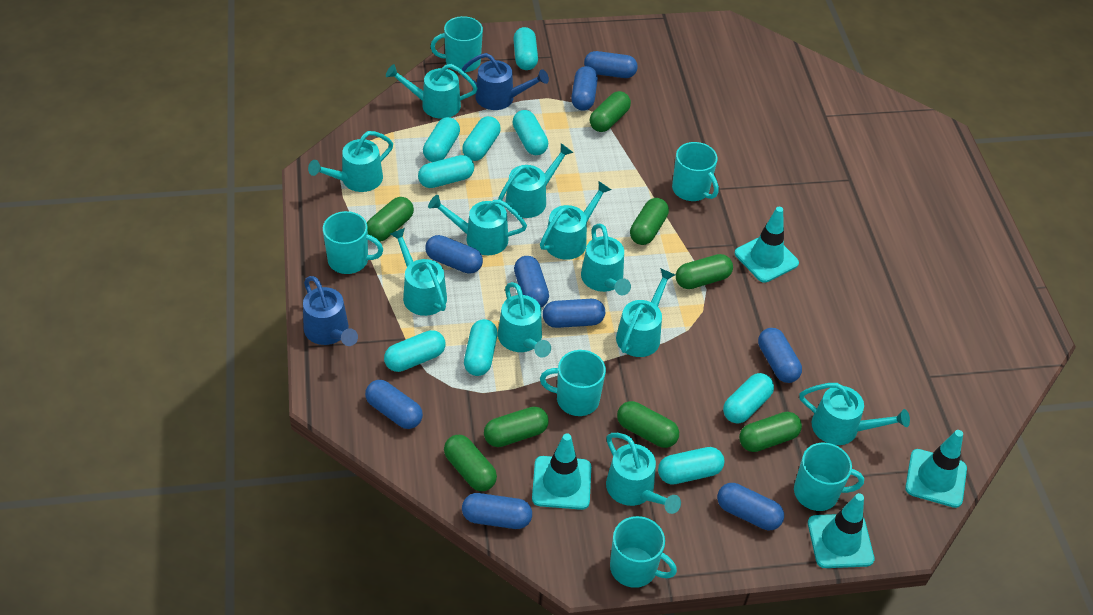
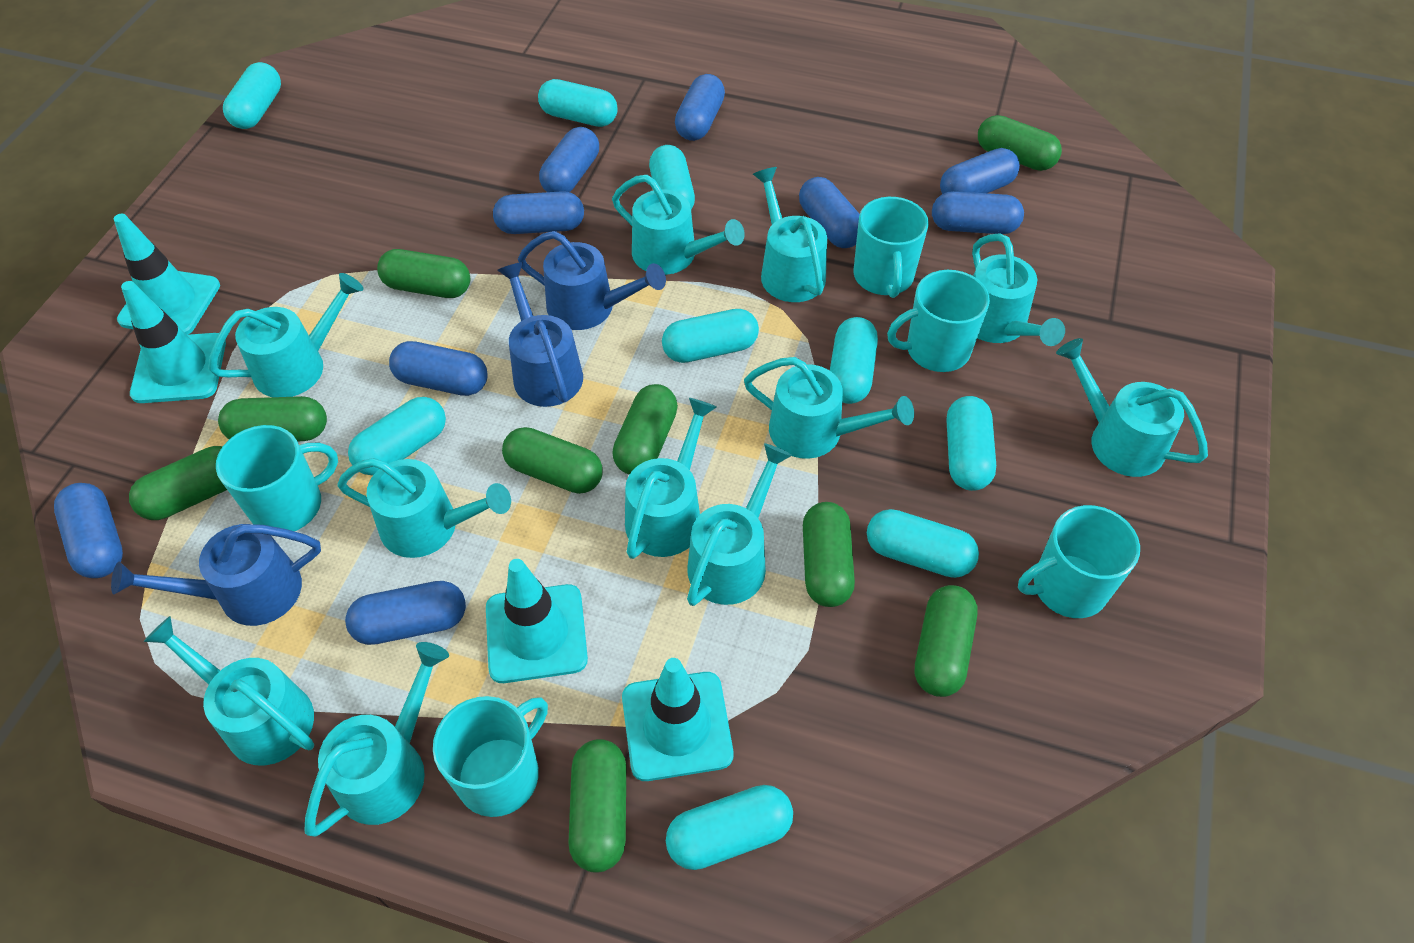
blue watering can: 2 -> 3
green capsule: 8 -> 9
turquoise mug: 6 -> 5

